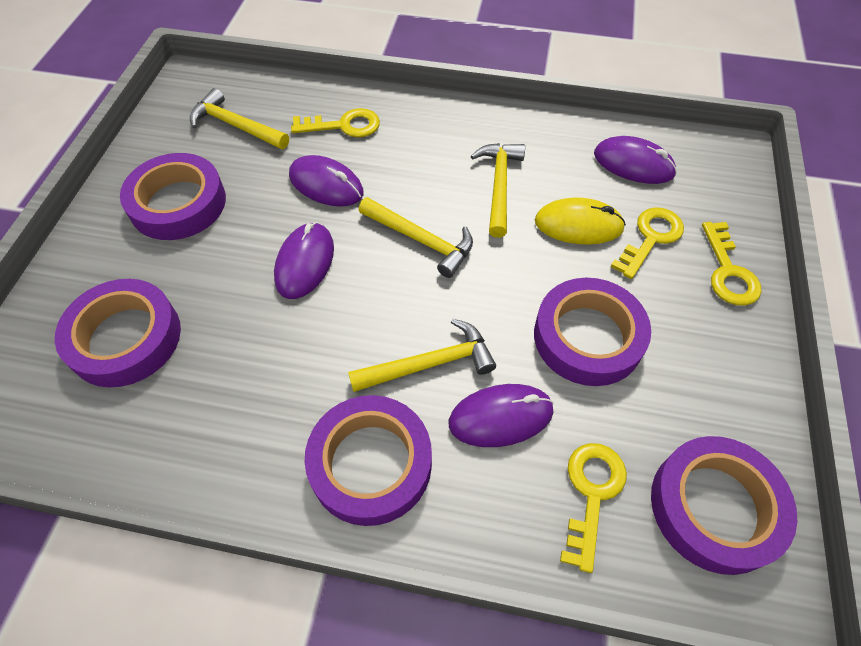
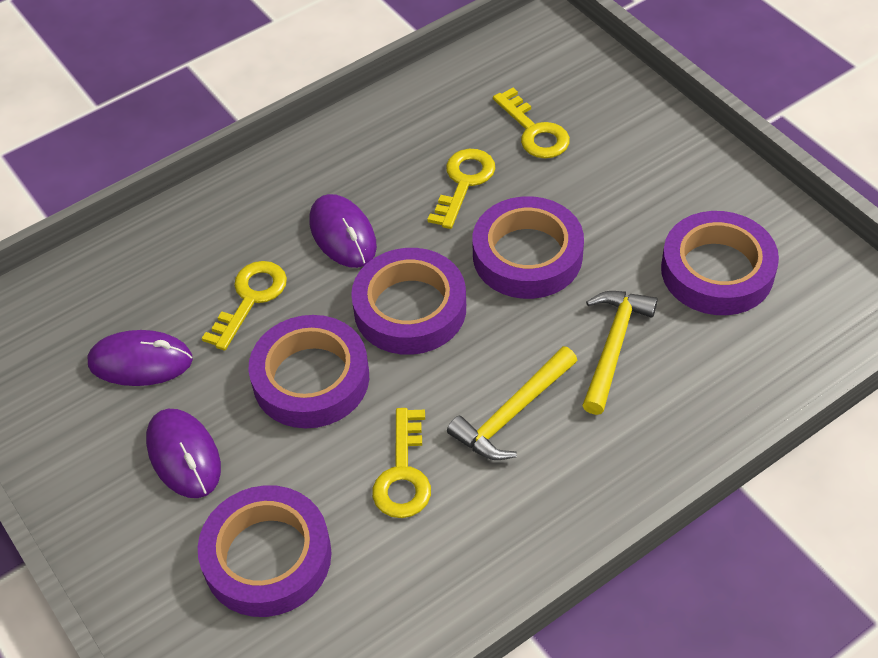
purple mouse: 4 -> 3
yellow hammer: 4 -> 2
yellow mouse: 1 -> 0

